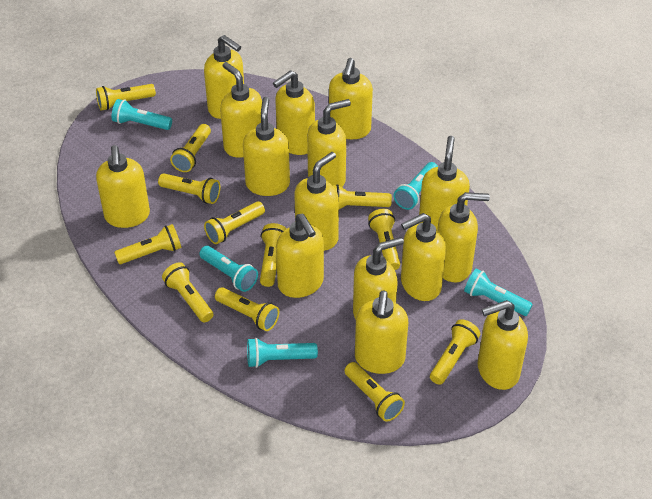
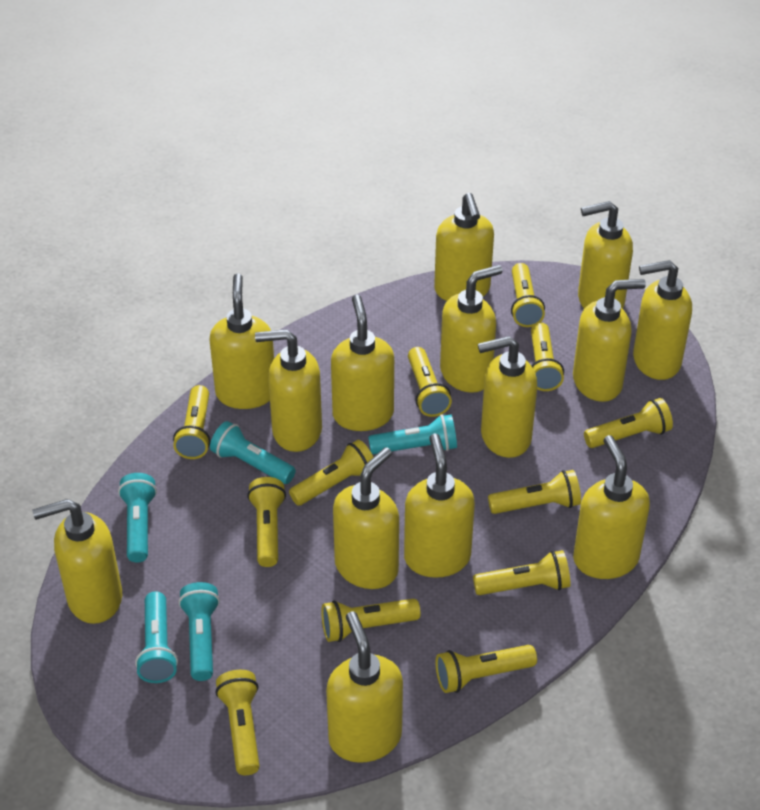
yellow soap dispenser: 15 -> 14

